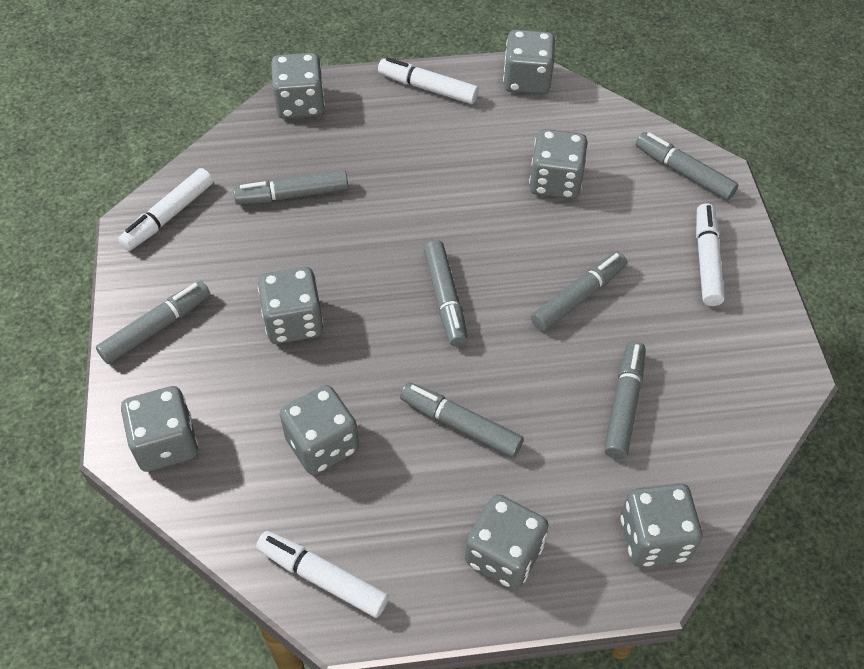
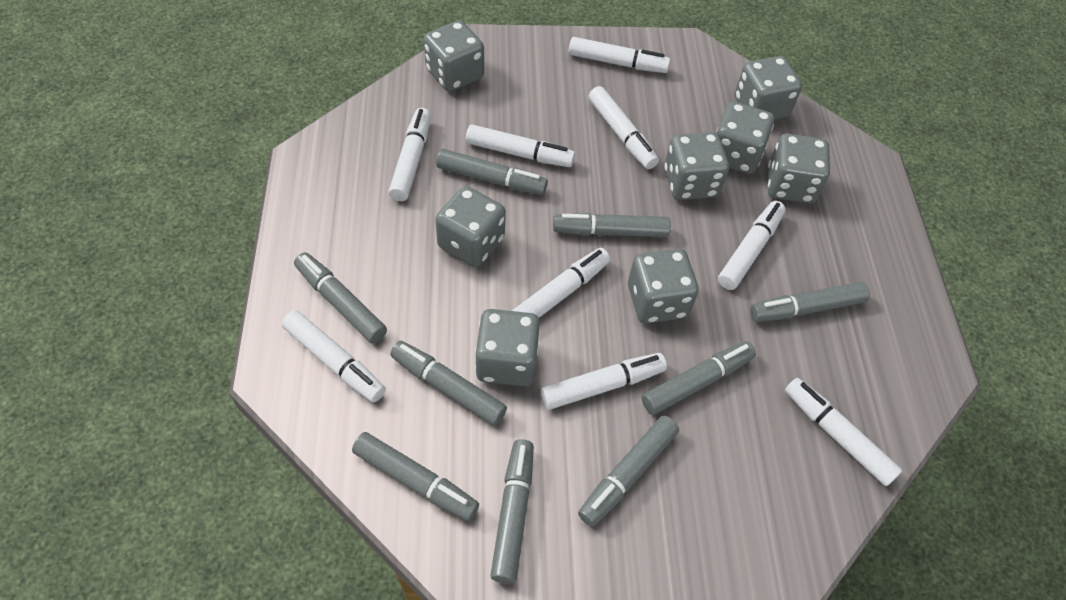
grey marker: 7 -> 9
white marker: 4 -> 9

